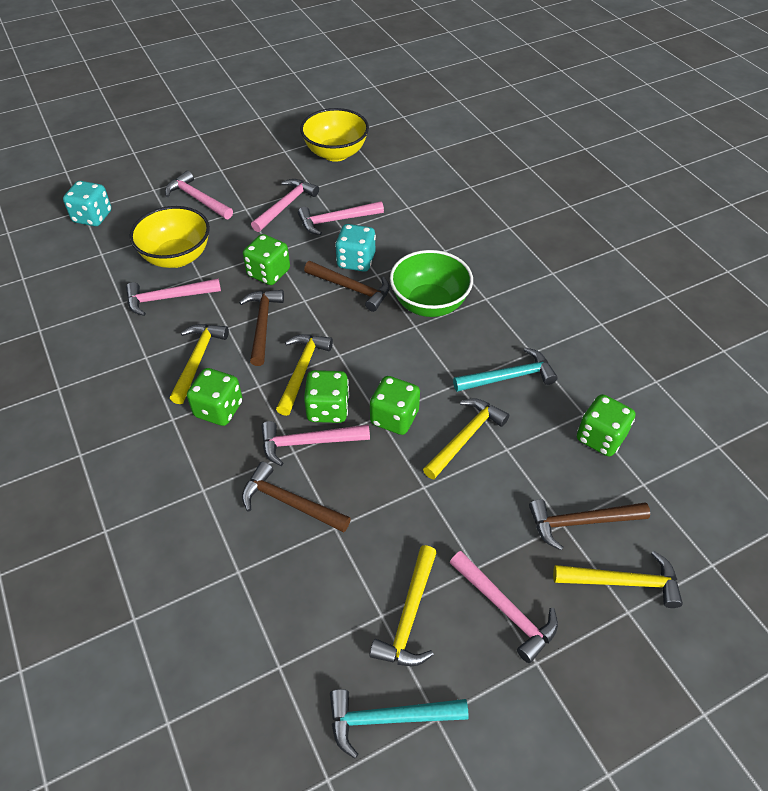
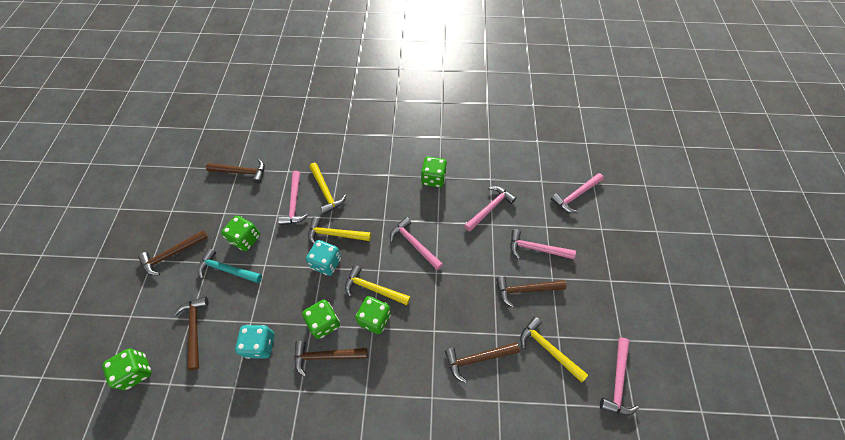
brown hammer: 4 -> 6
green bowl: 1 -> 0
turquoise hammer: 2 -> 1
yellow bowl: 2 -> 0
yellow hammer: 5 -> 4

